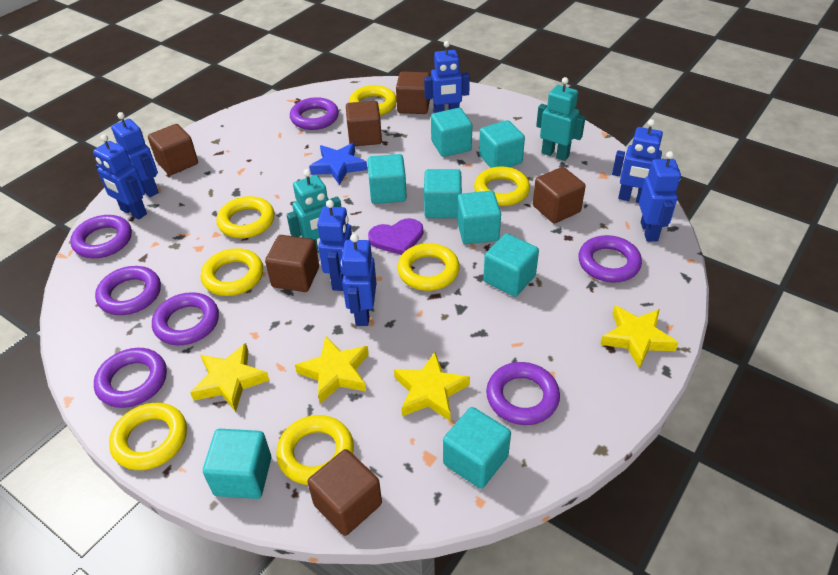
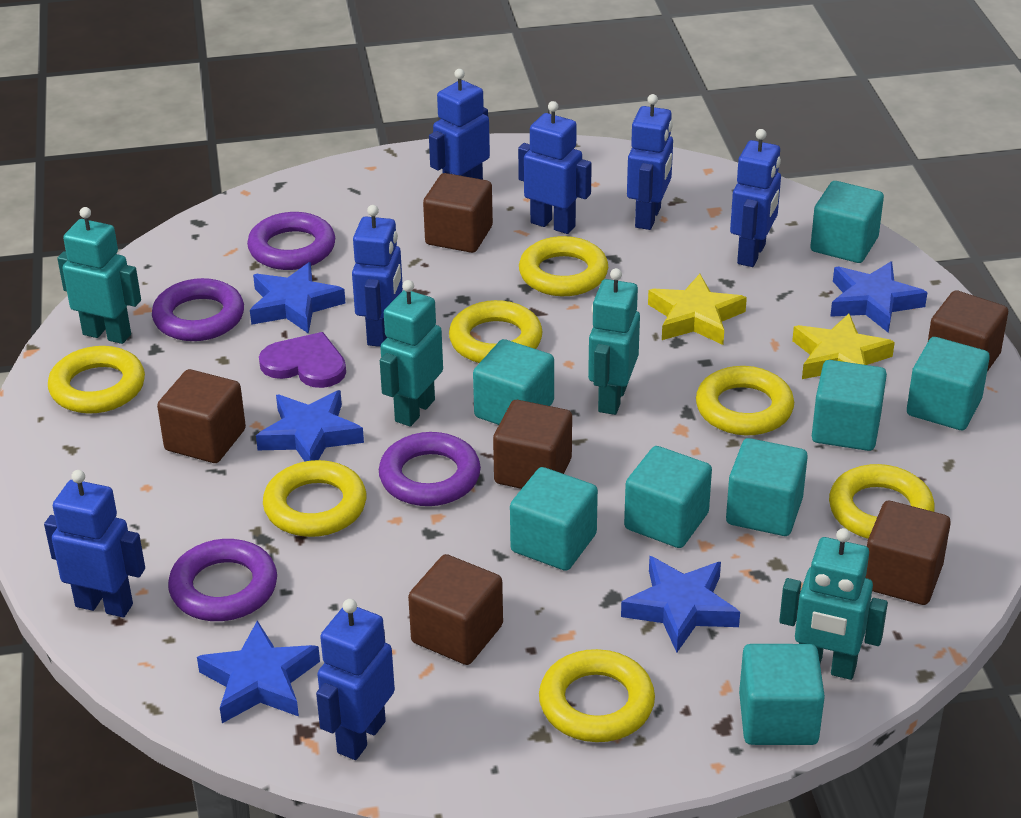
blue star: 1 -> 5
purple ring: 7 -> 4
turquoise robot: 2 -> 4
yellow star: 4 -> 2

